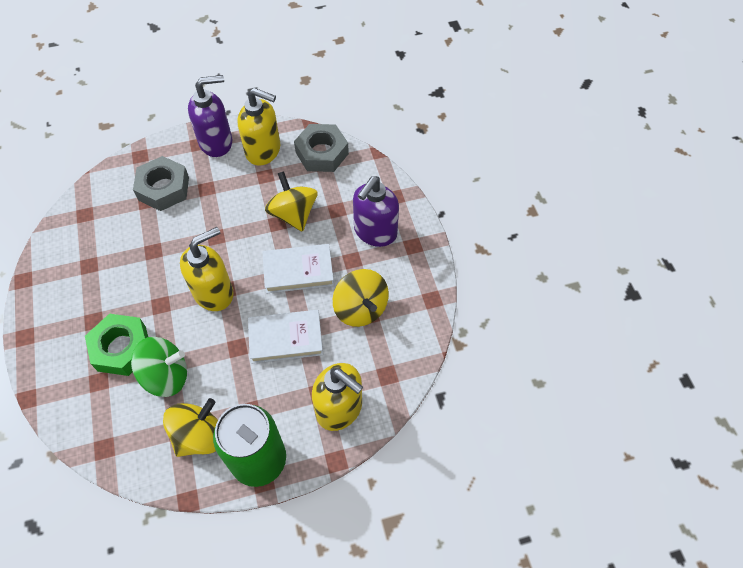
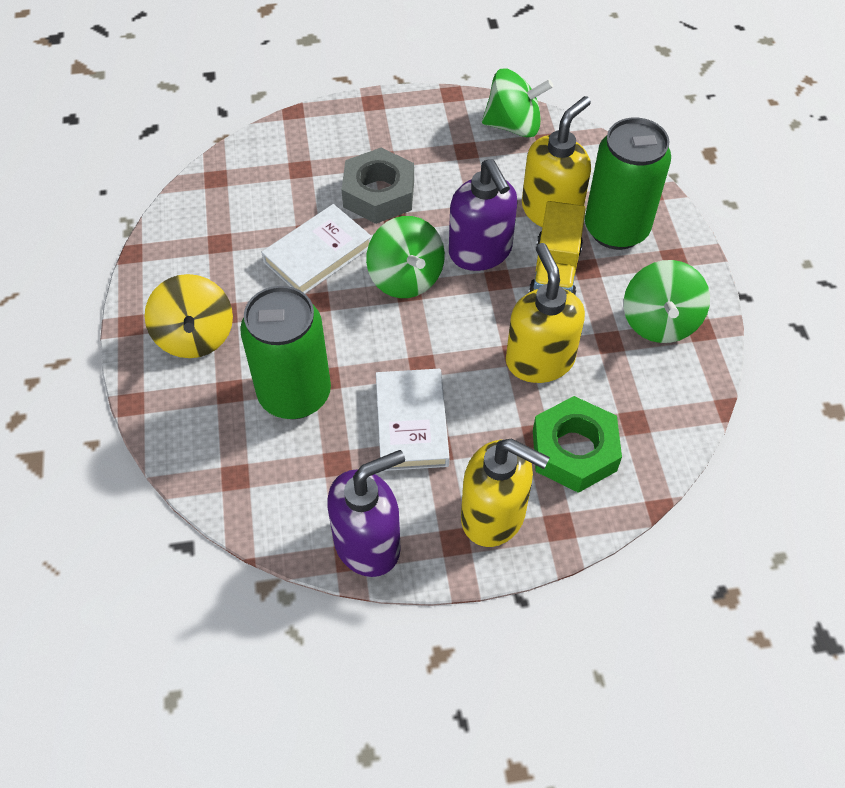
green can: 1 -> 2
green spinning top: 1 -> 3
grey nut: 2 -> 1
yellow spinning top: 3 -> 1
yellow truck: 0 -> 1

